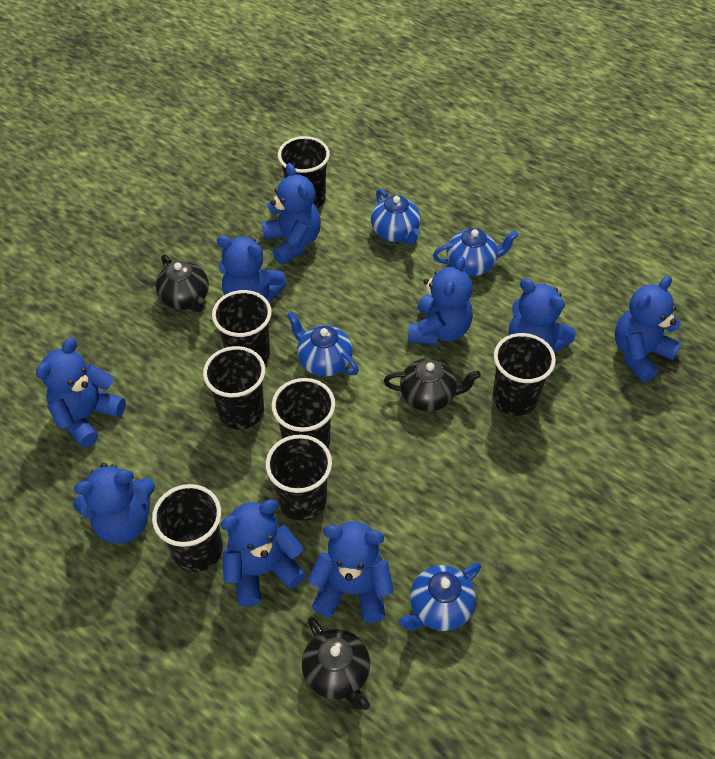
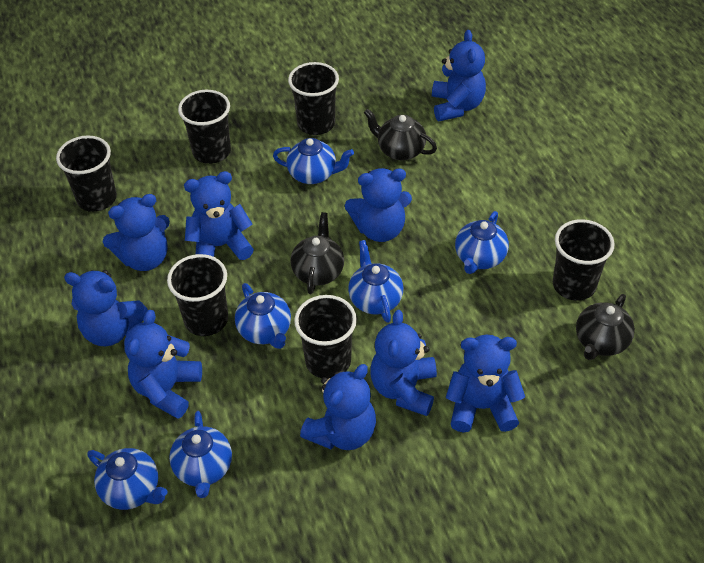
black cup: 7 -> 6
blue teapot: 4 -> 6

